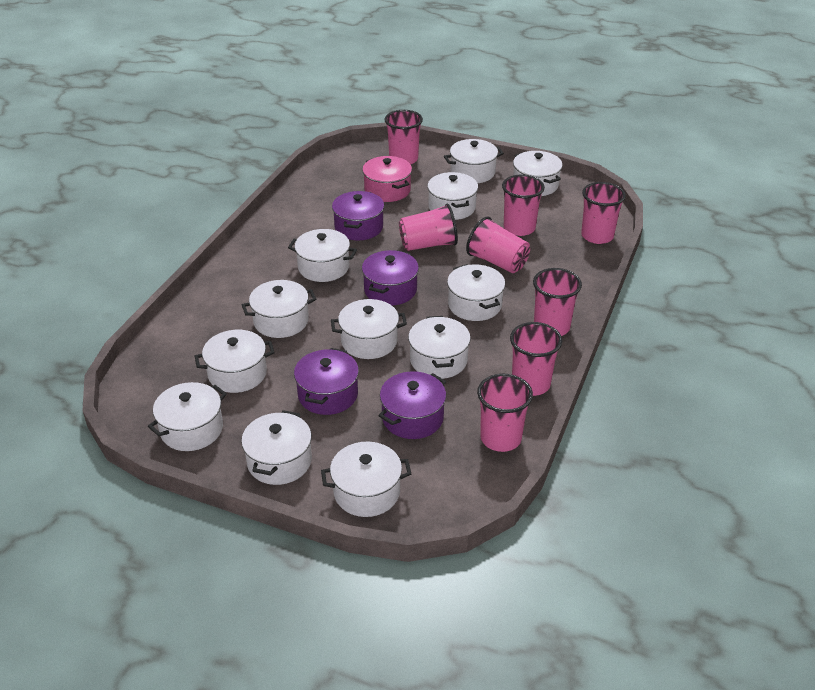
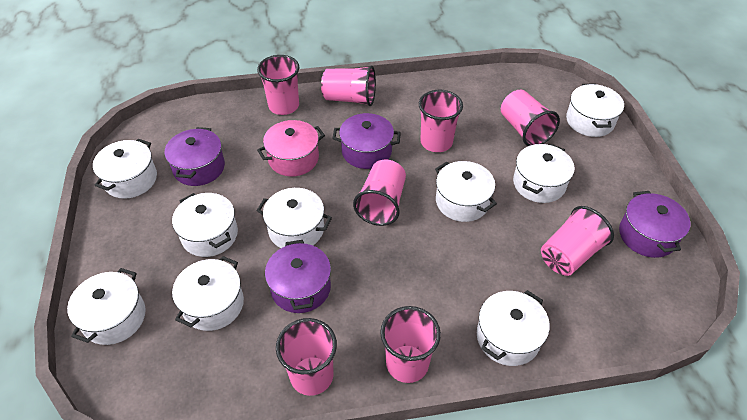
white pot: 12 -> 9

